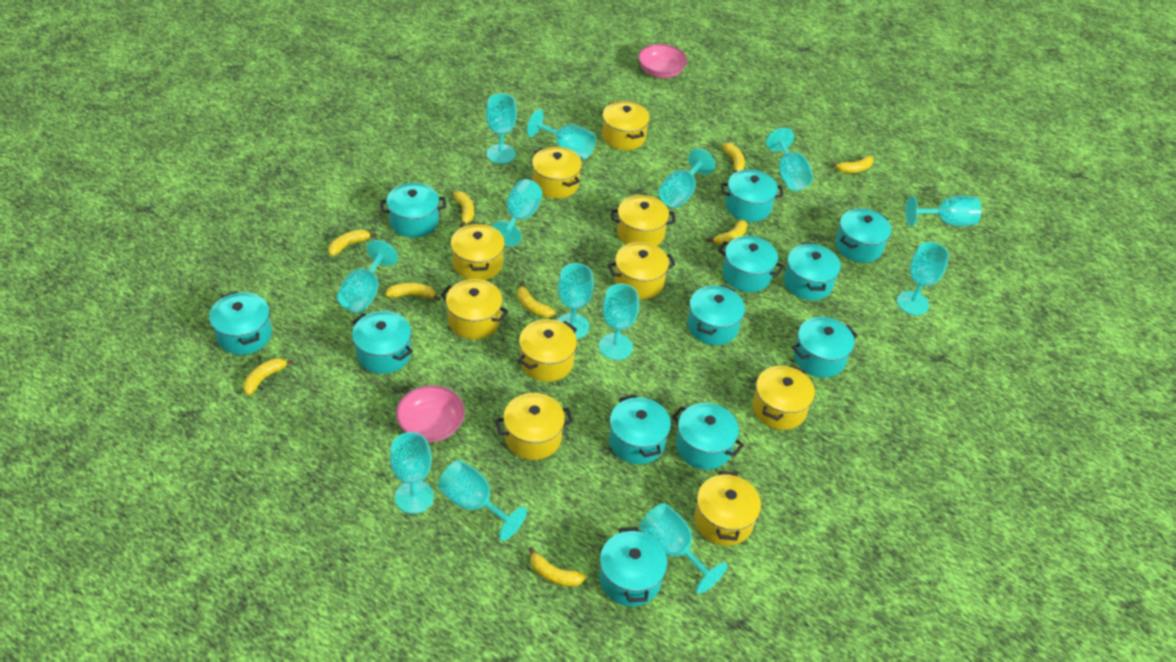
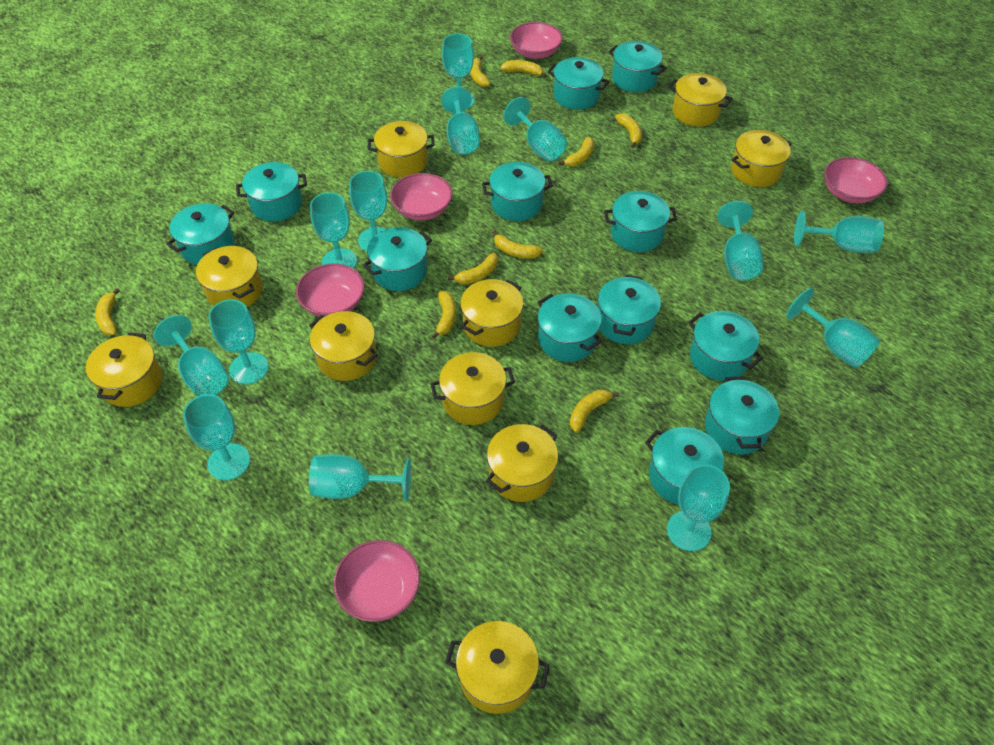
pink bowl: 2 -> 5

